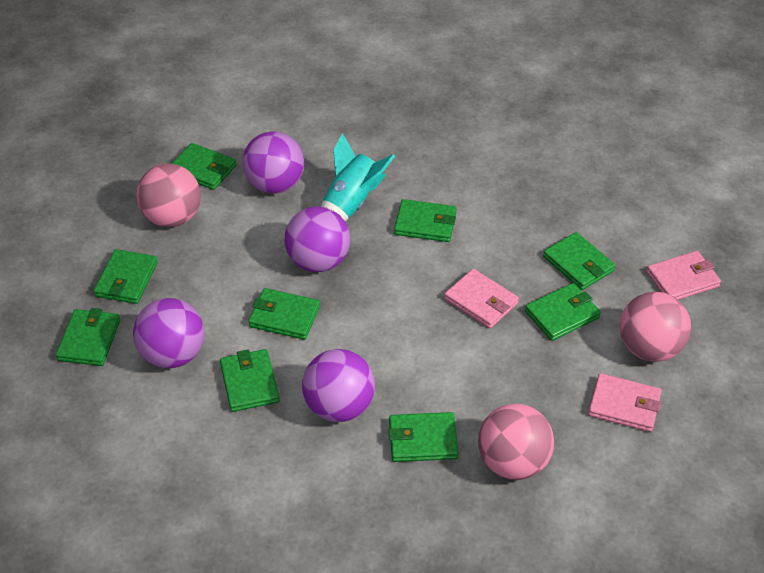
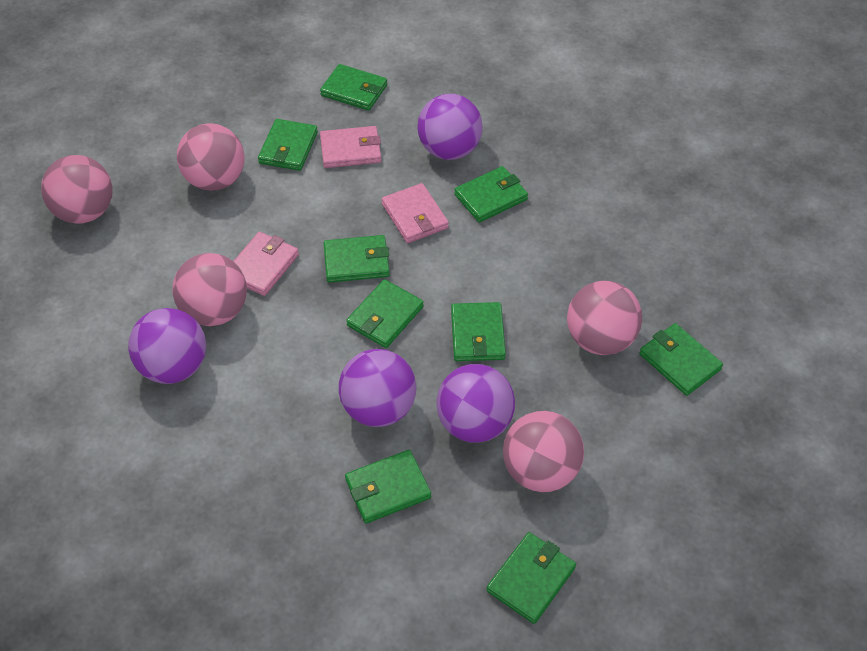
pink ball: 3 -> 5
turquoise rocket: 1 -> 0

